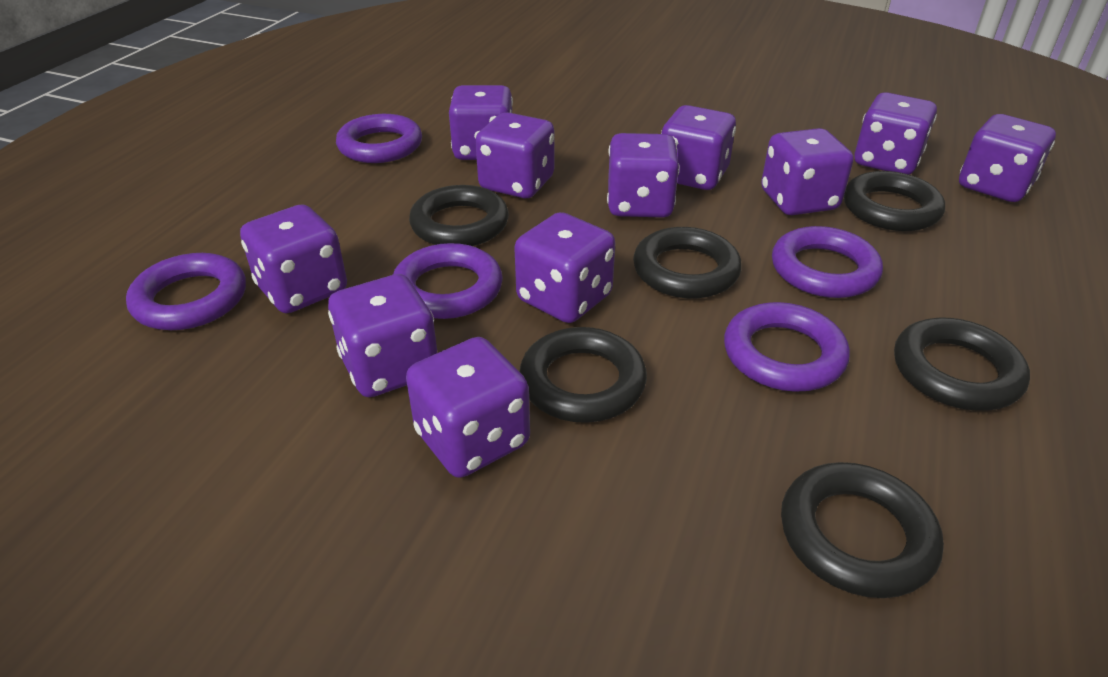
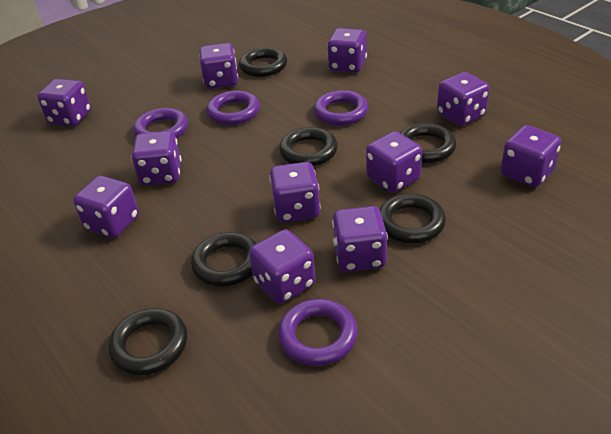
purple ring: 5 -> 4

